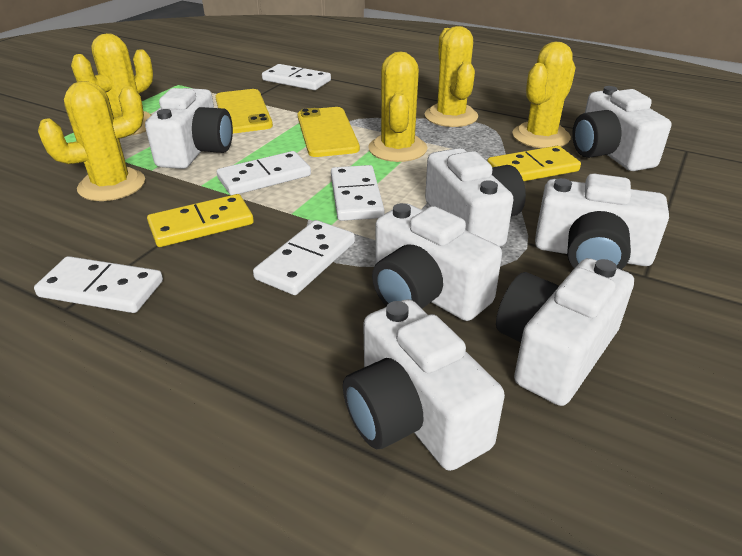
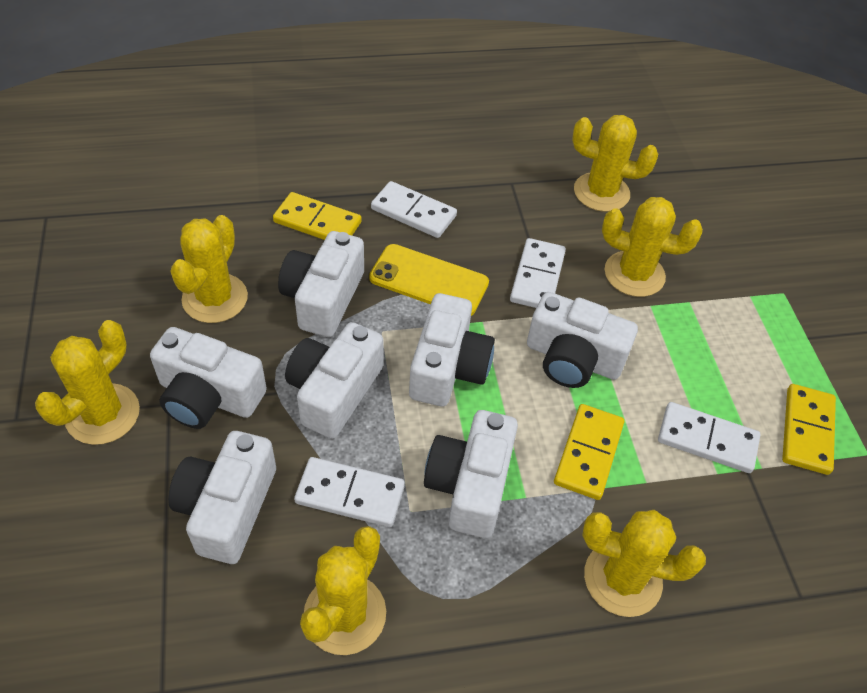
white domino: 5 -> 4
yellow cactus: 5 -> 6
yellow domino: 2 -> 3
yellow phone: 2 -> 1

